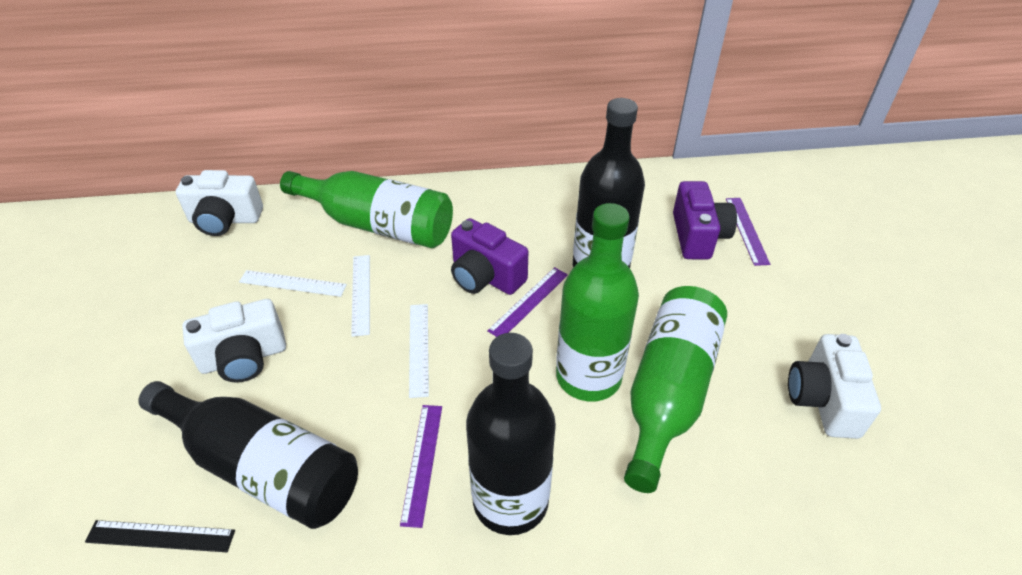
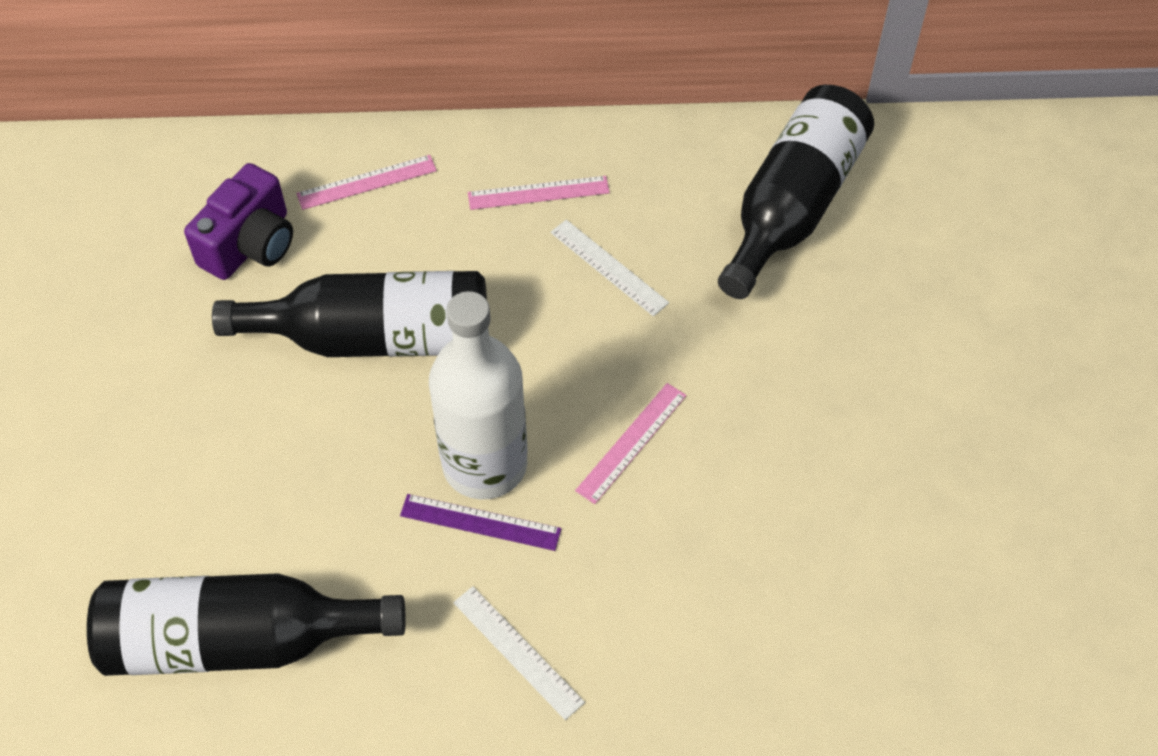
black ruler: 1 -> 0
green bottle: 3 -> 0
pink ruler: 0 -> 3
purple camera: 2 -> 1
purple ruler: 3 -> 1
white bottle: 0 -> 1
white camera: 3 -> 0
white ruler: 3 -> 2

